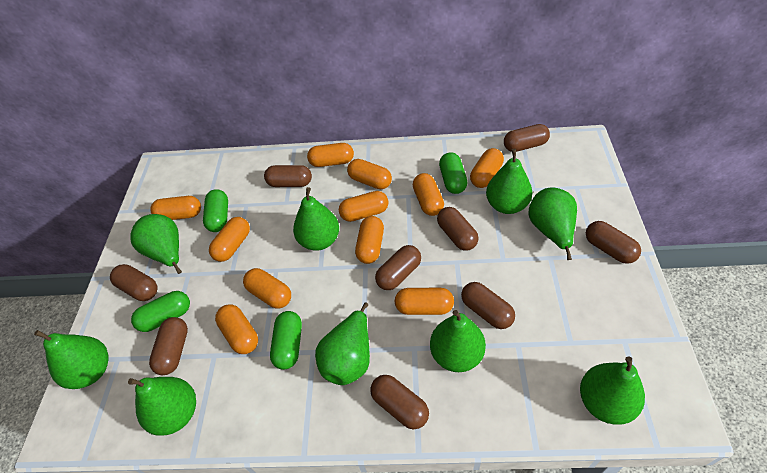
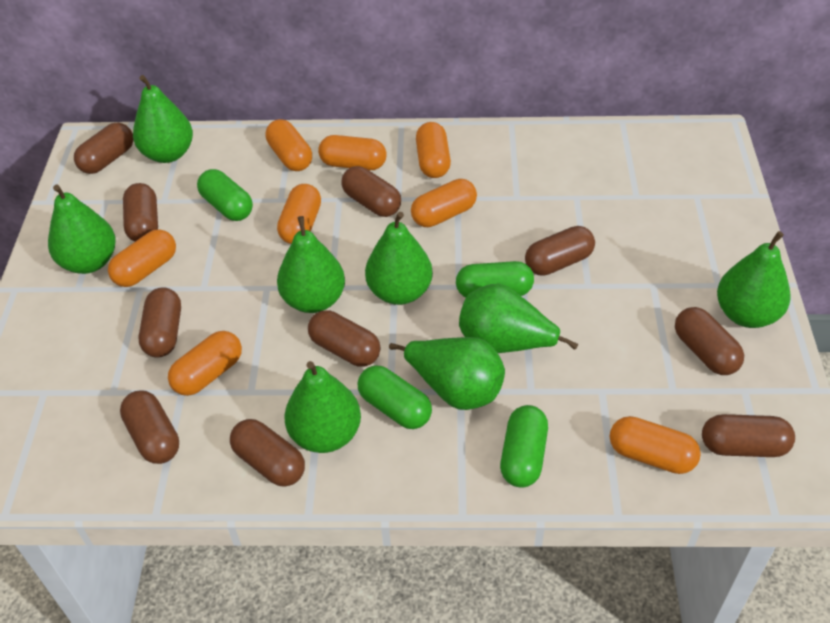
brown capsule: 9 -> 10
green pear: 9 -> 8
orange capsule: 11 -> 8

